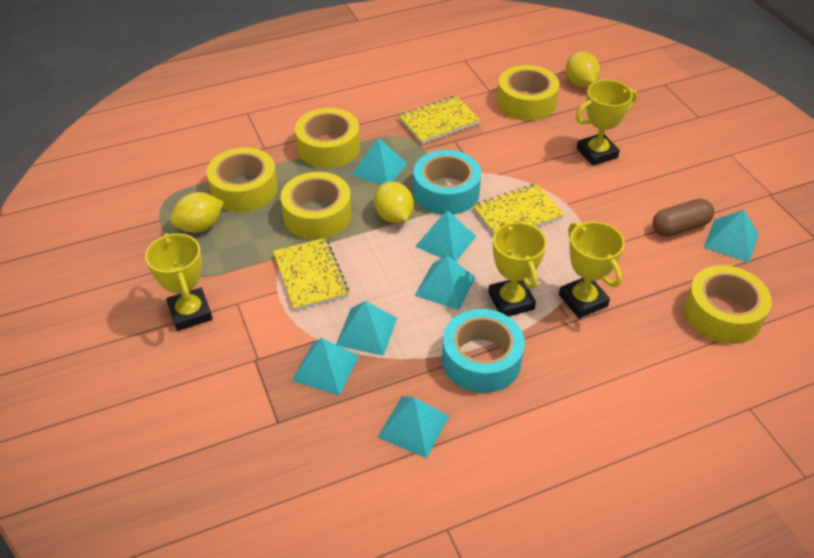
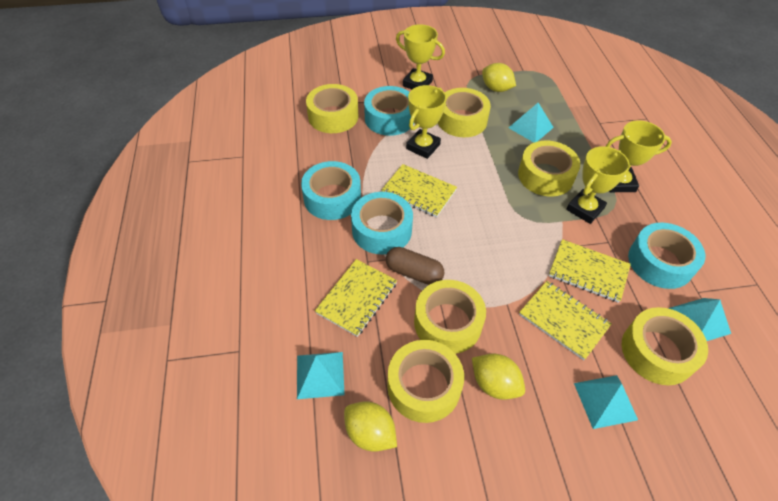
turquoise pyramid: 7 -> 4
turquoise tape: 2 -> 4
yellow notebook: 3 -> 4
yellow tape: 5 -> 6

